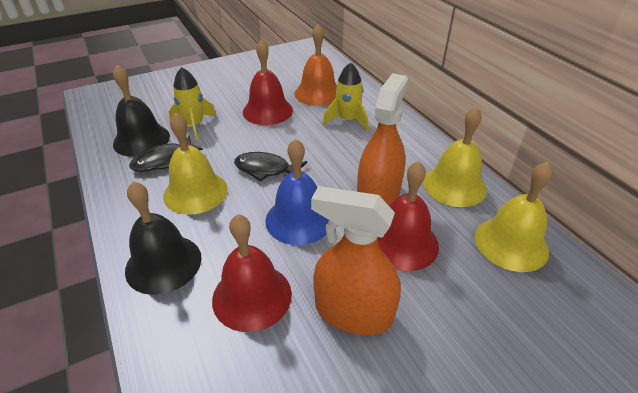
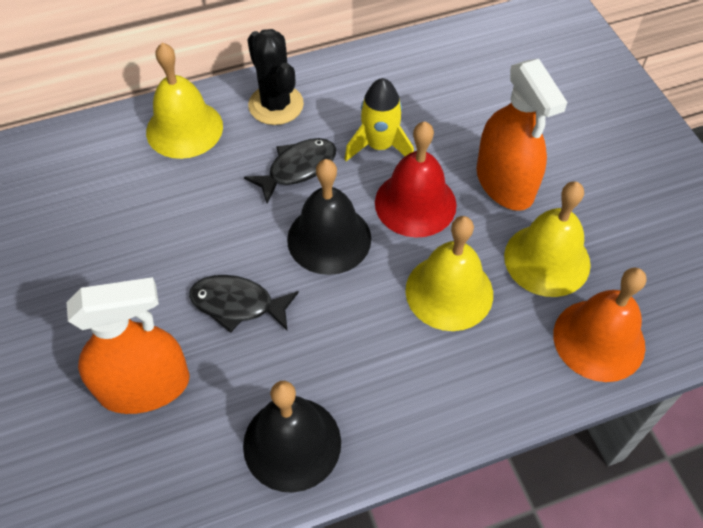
black cactus: 0 -> 1
blue bell: 1 -> 0
red bell: 3 -> 1
yellow rocket: 2 -> 1

